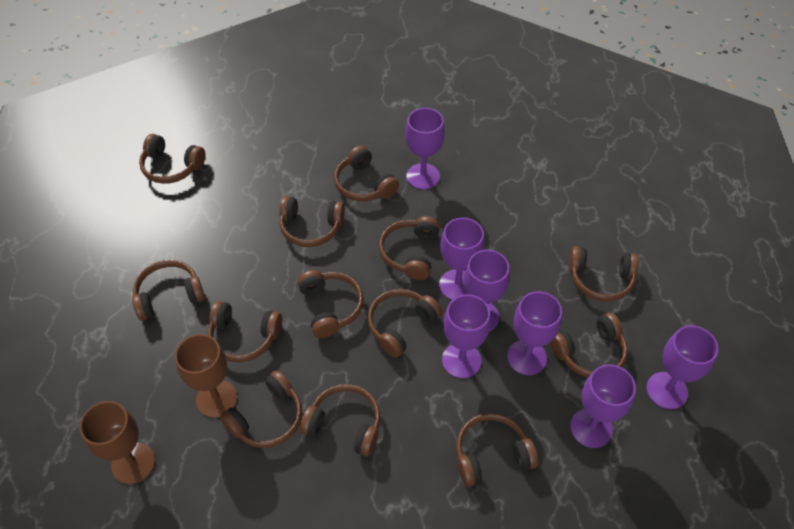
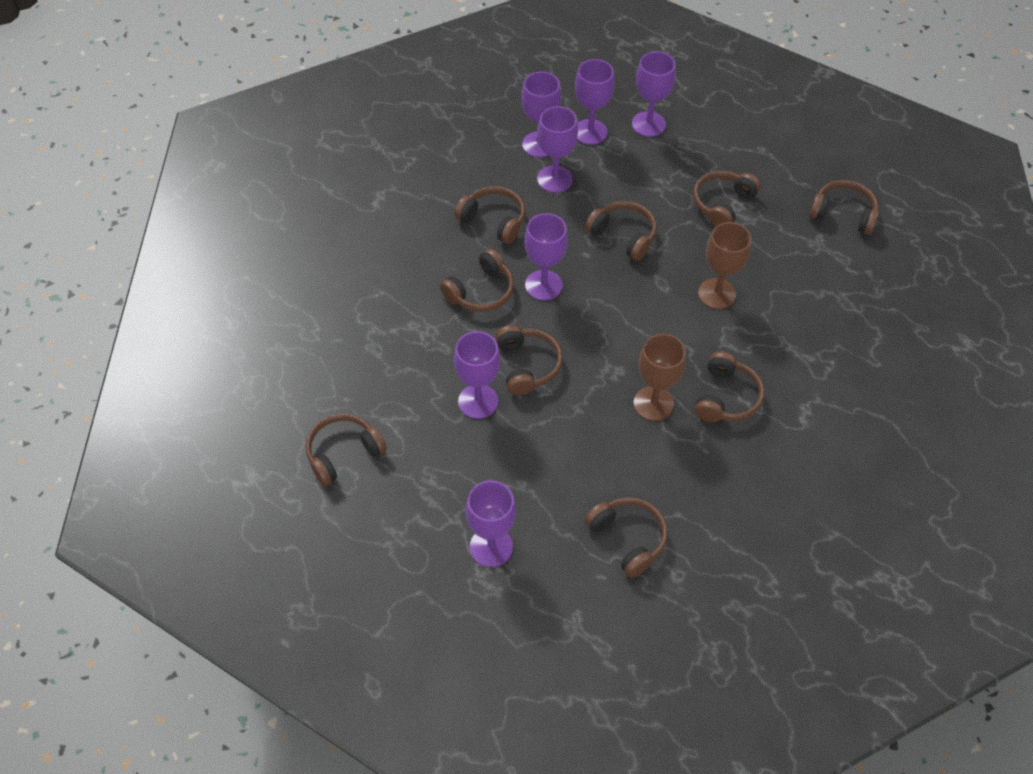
brown headphones: 13 -> 9

